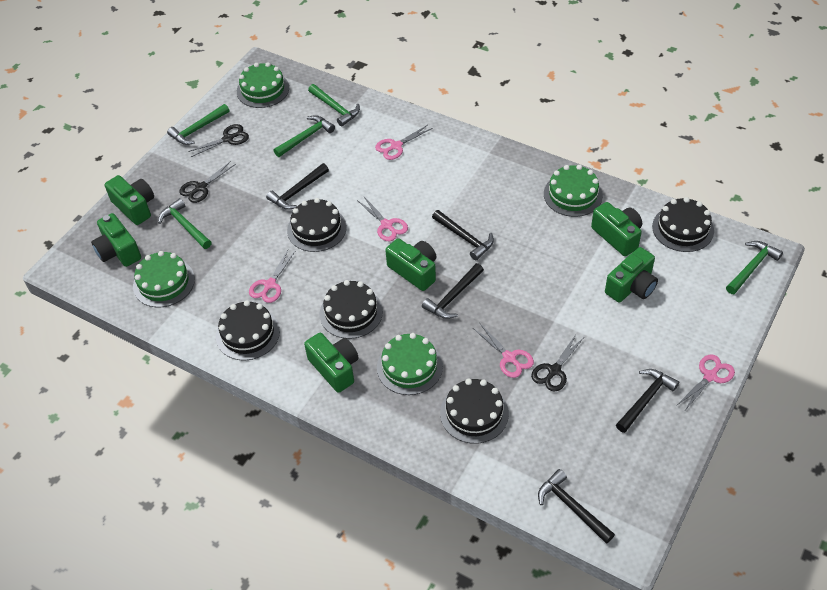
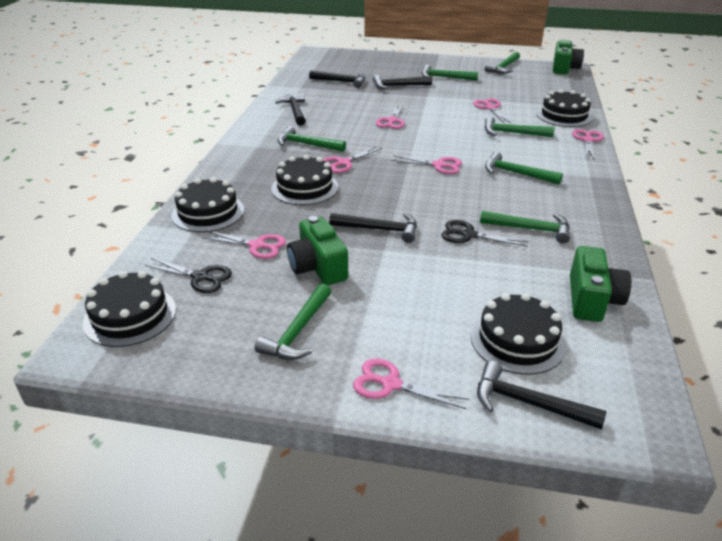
black scissors: 3 -> 2
green cake: 4 -> 0
green camera: 6 -> 3
green hammer: 5 -> 7
pink scissors: 5 -> 7

